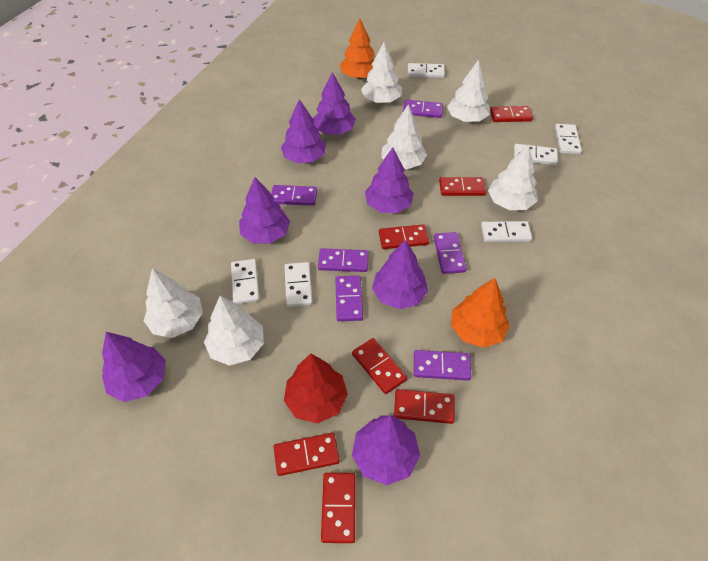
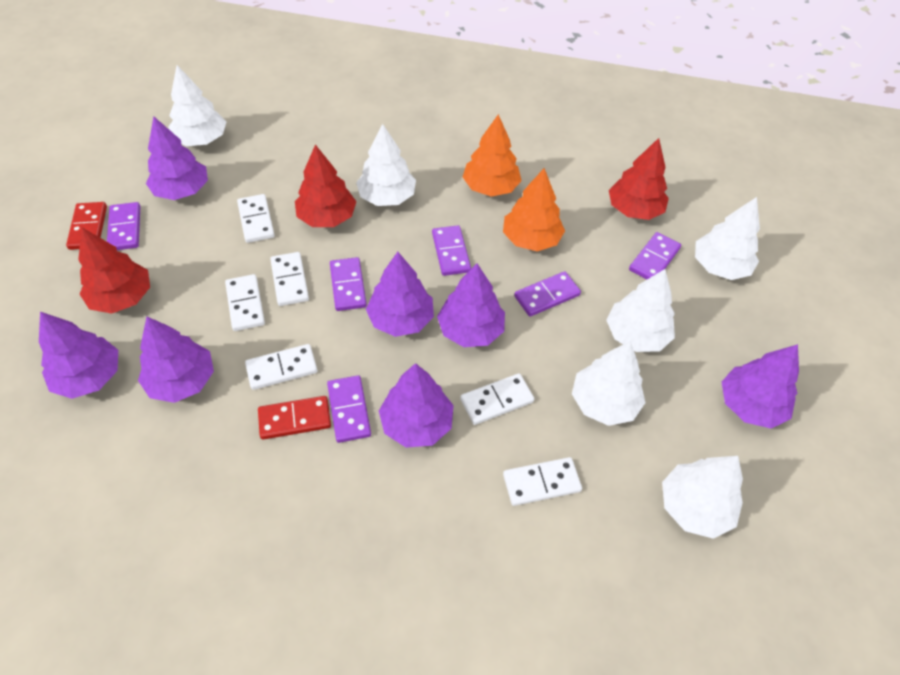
red domino: 7 -> 2
red tree: 1 -> 3

